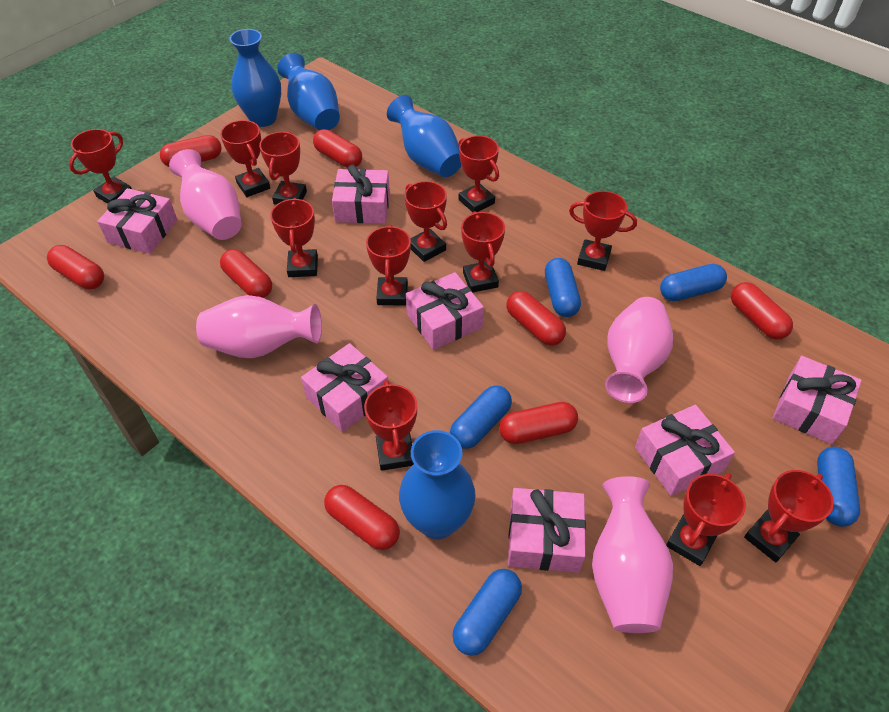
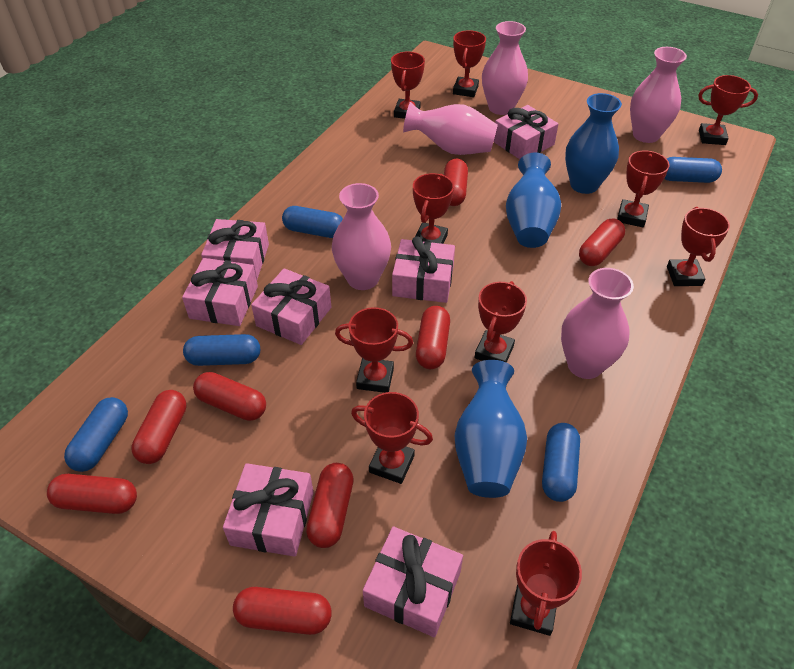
blue vase: 4 -> 3
pink vase: 4 -> 5
red trophy: 12 -> 10

